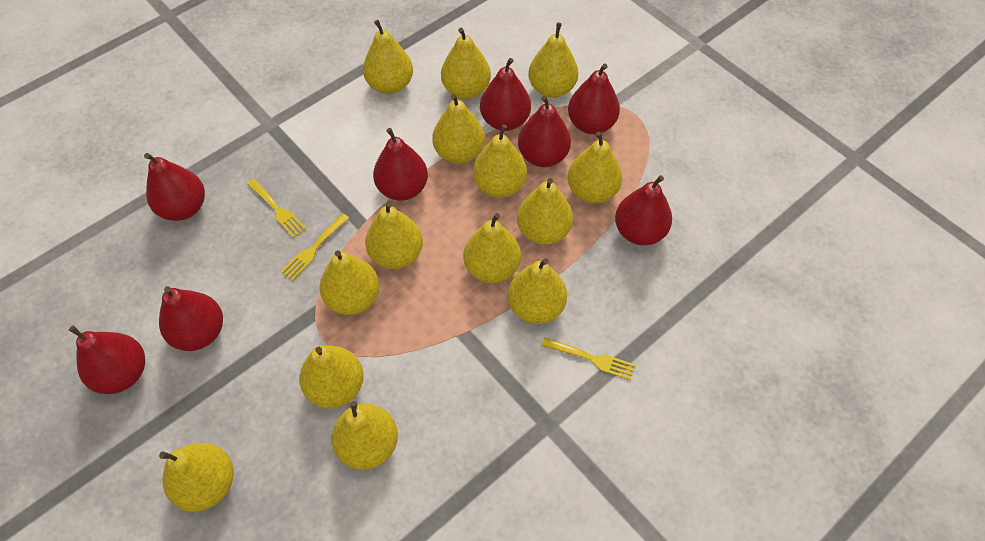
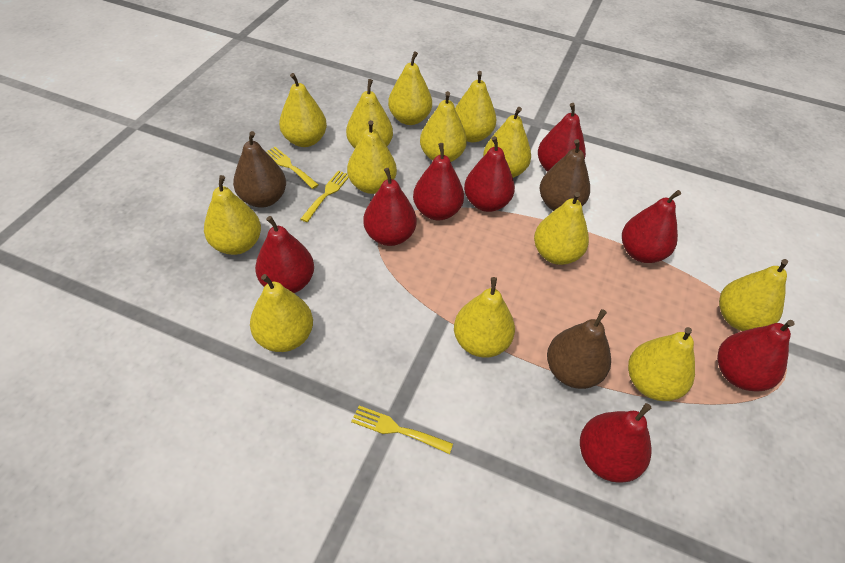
brown pear: 0 -> 3
yellow pear: 14 -> 13

